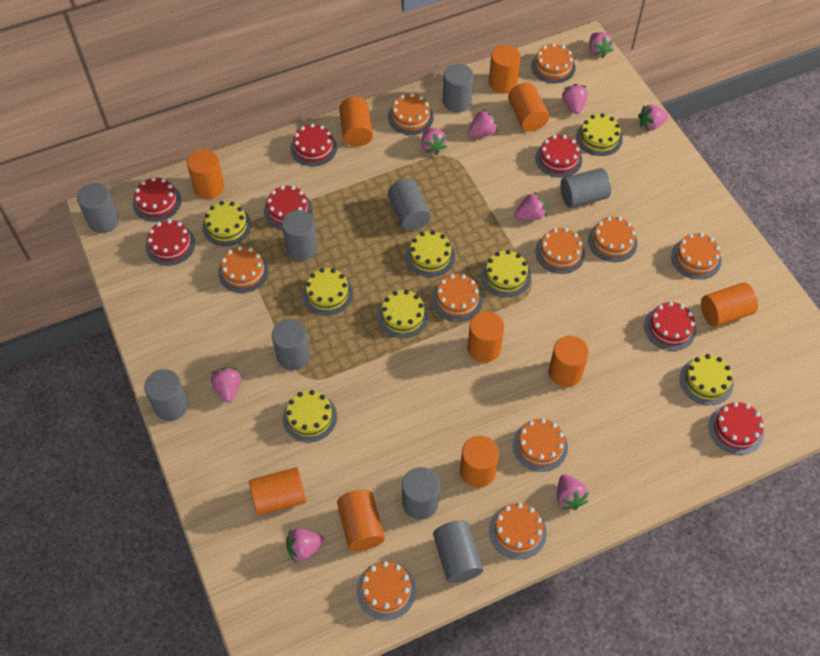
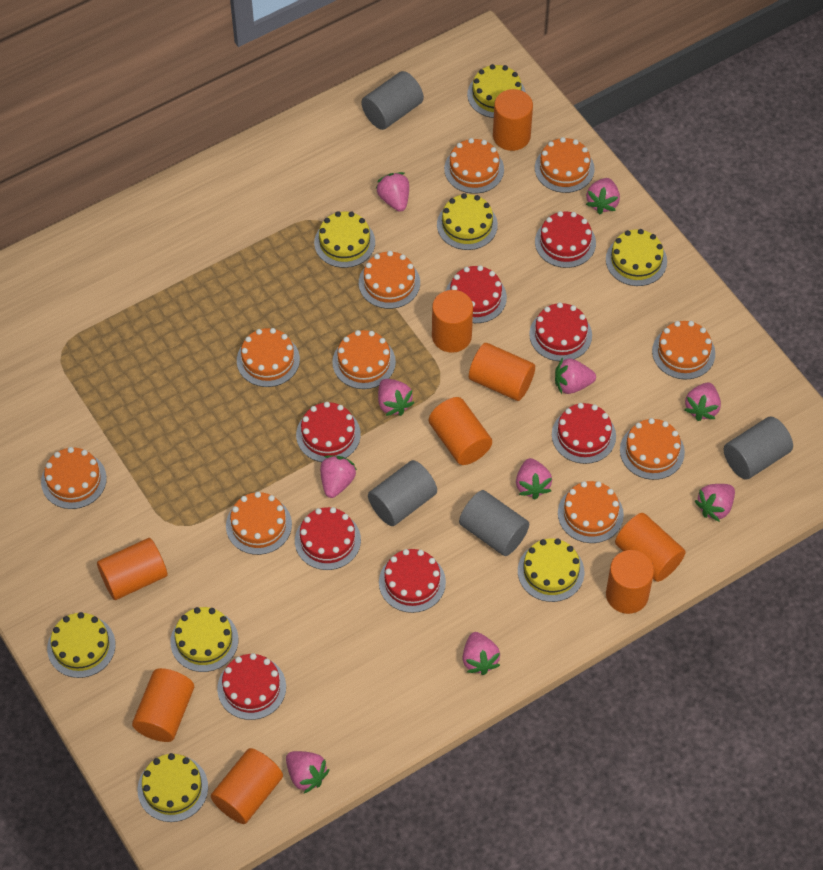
grey cylinder: 9 -> 4
orange cylinder: 10 -> 9
pink strawberry: 9 -> 10
red cake: 7 -> 8

